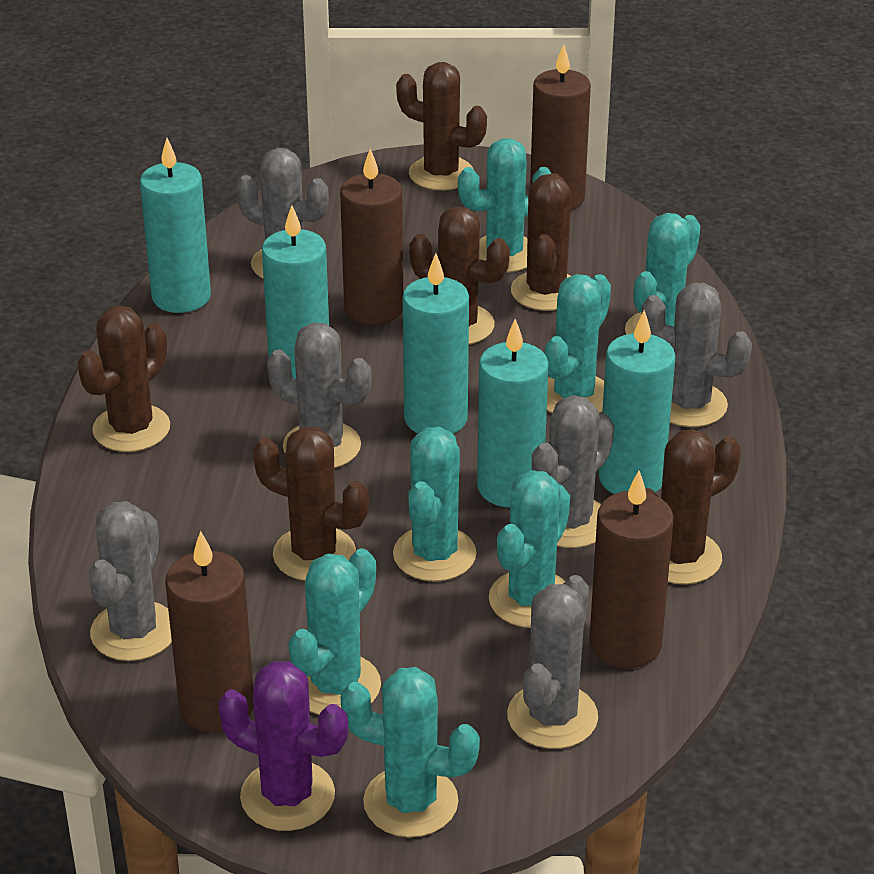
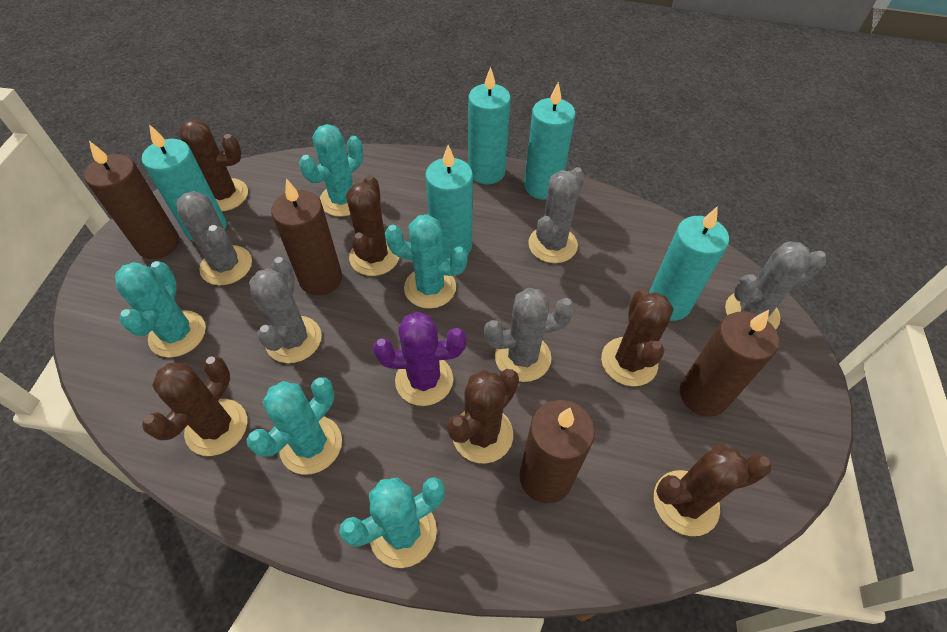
grey cactus: 6 -> 5
turquoise cactus: 7 -> 5

